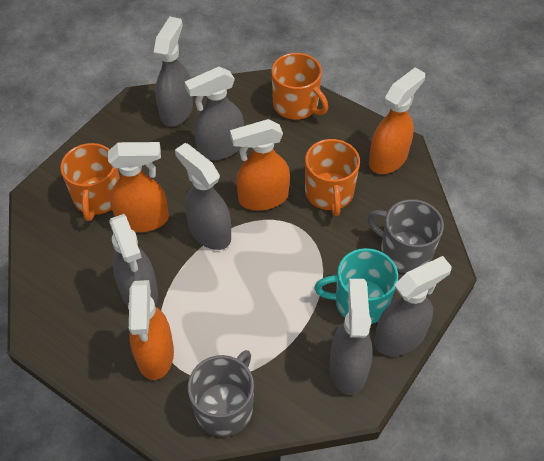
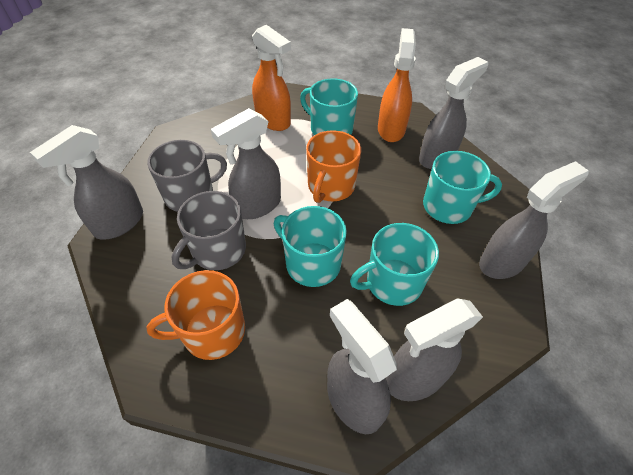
orange mug: 3 -> 2
orange spray bottle: 4 -> 2
turquoise mug: 1 -> 4

